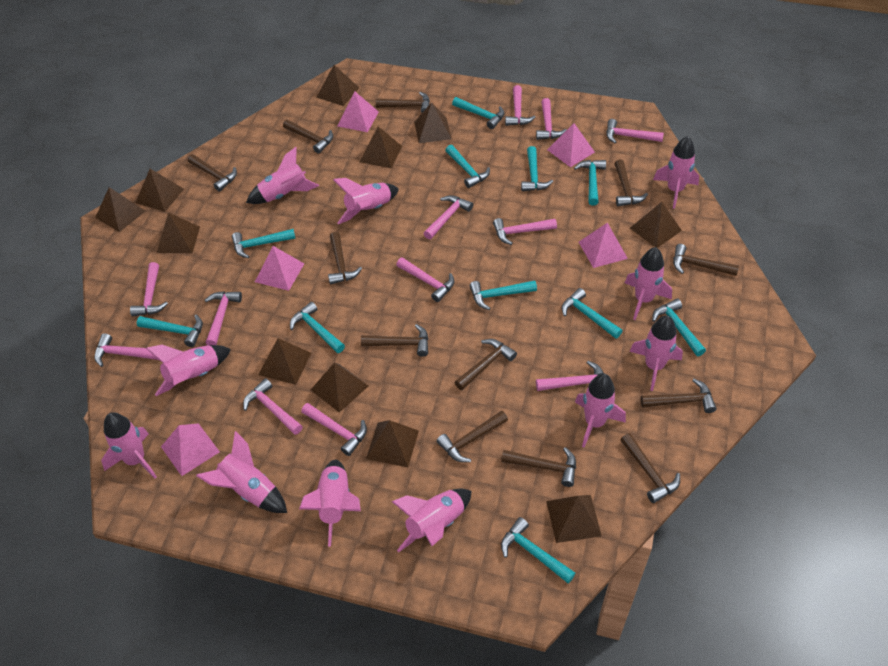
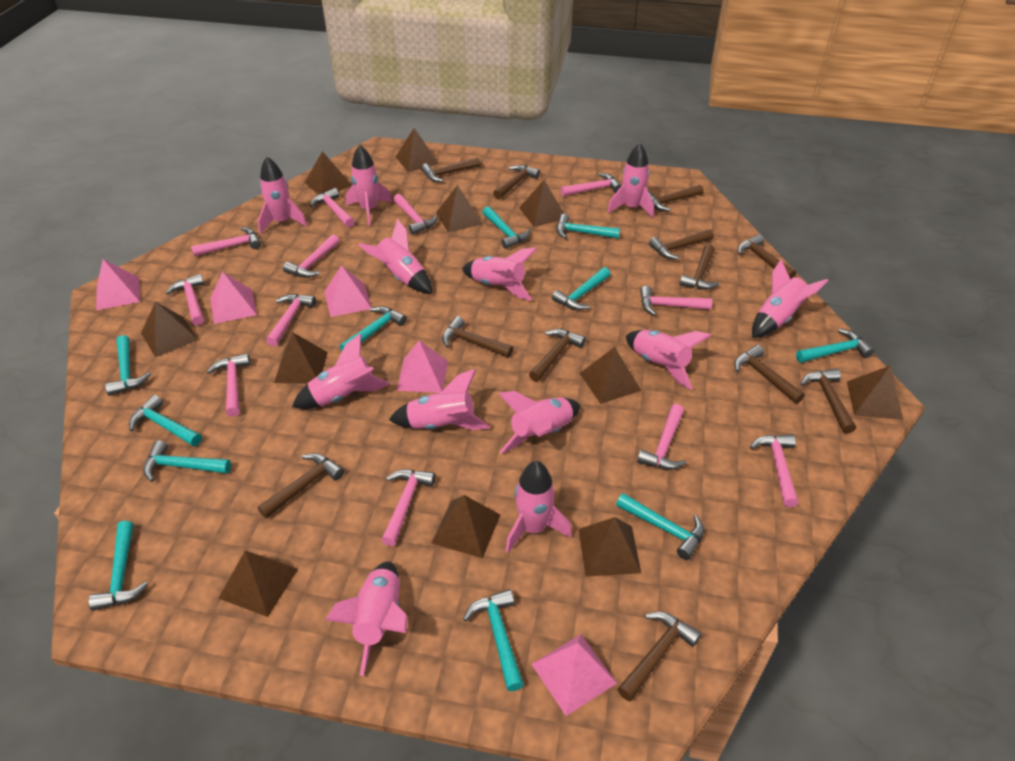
pink rocket: 11 -> 12

